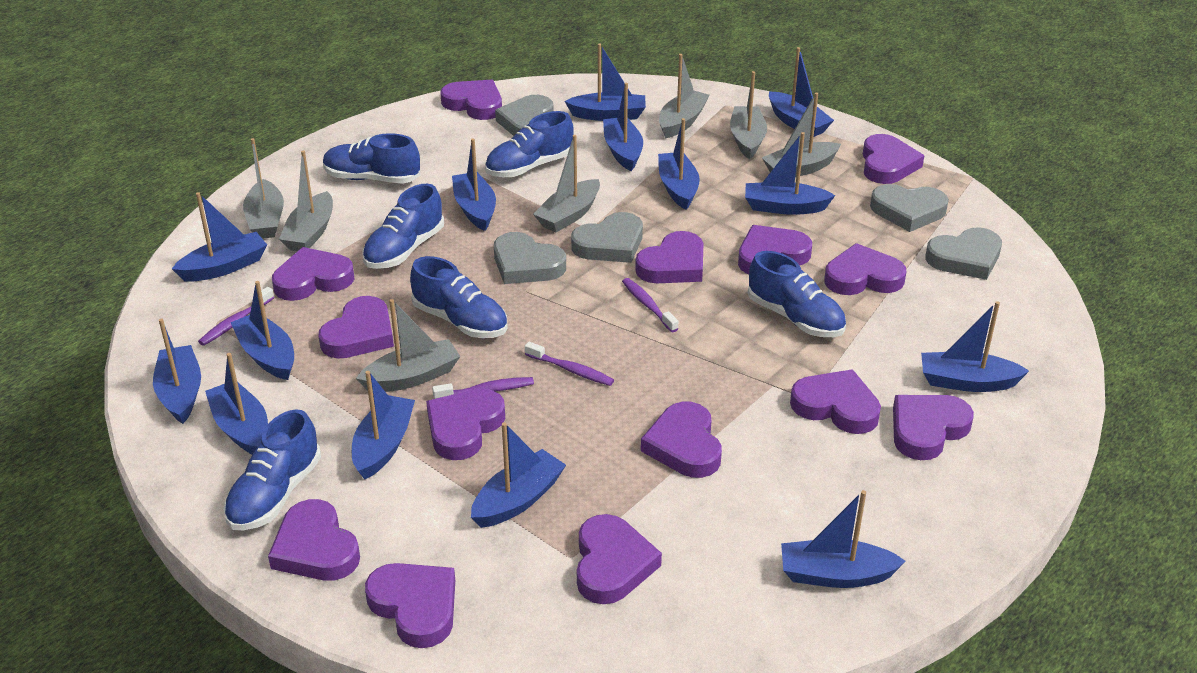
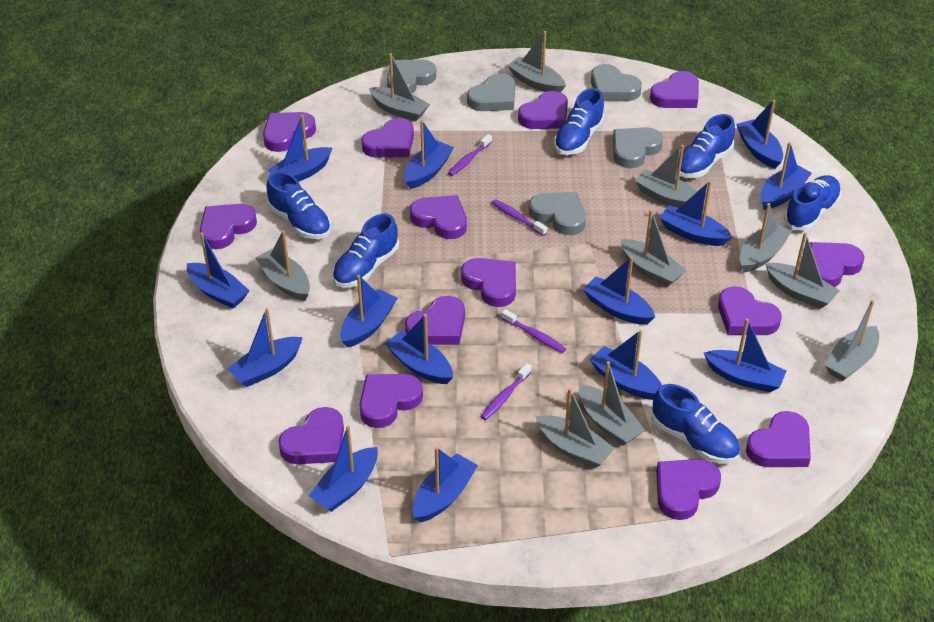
grey boat: 7 -> 10

